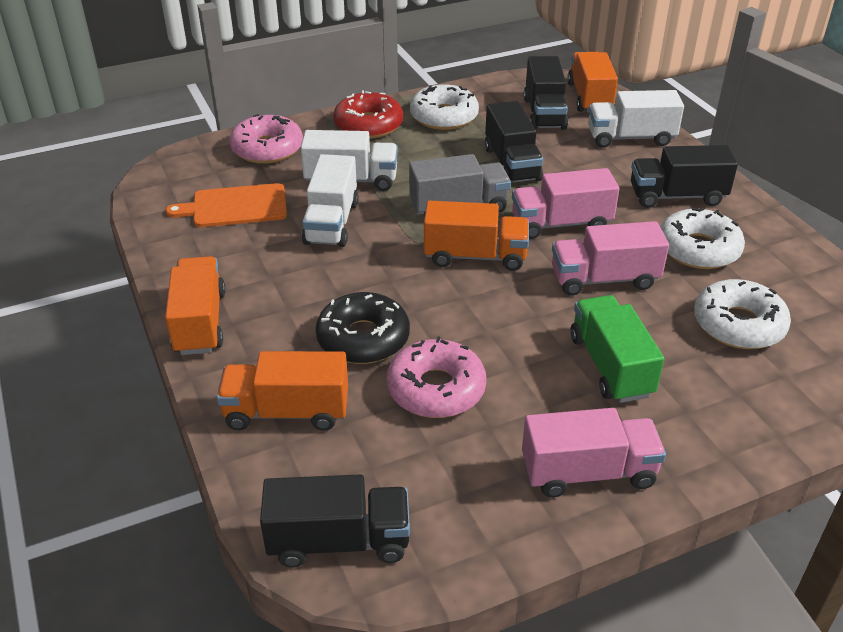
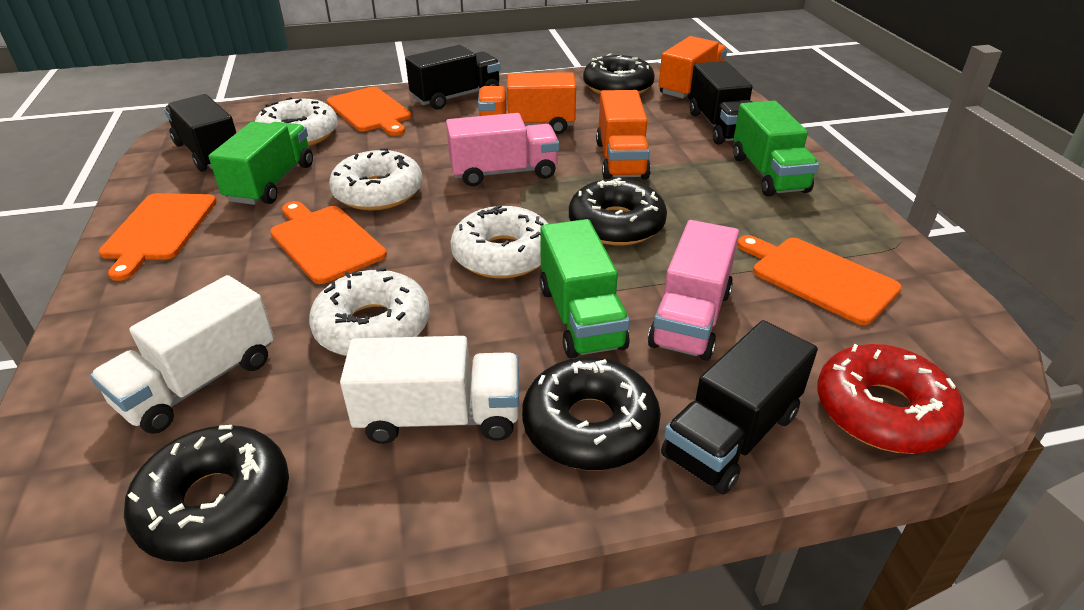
black donut: 1 -> 4
green truck: 1 -> 3
grey truck: 1 -> 0
orange cutting board: 1 -> 4
orange truck: 4 -> 3
pink donut: 2 -> 0
pink truck: 3 -> 2
white donut: 3 -> 4
white truck: 3 -> 2

